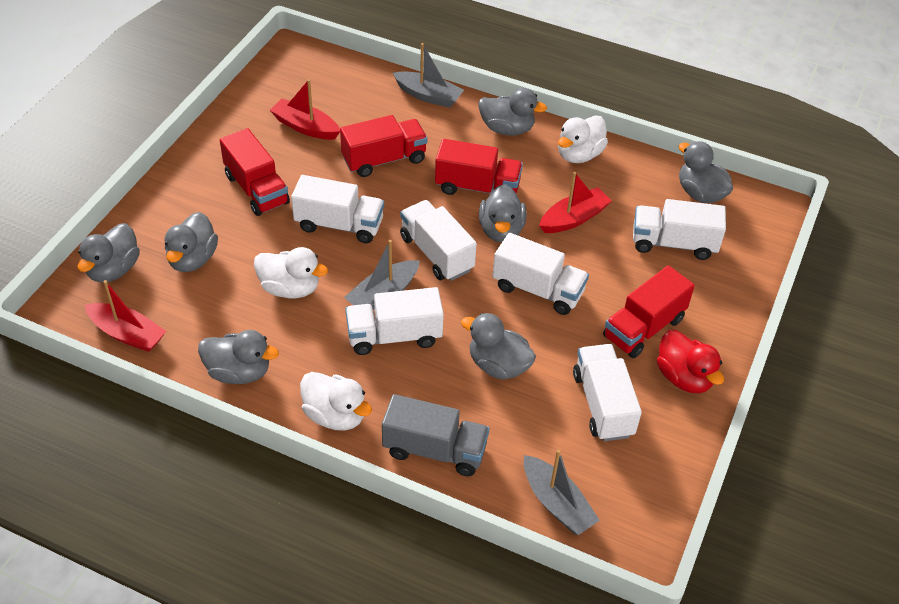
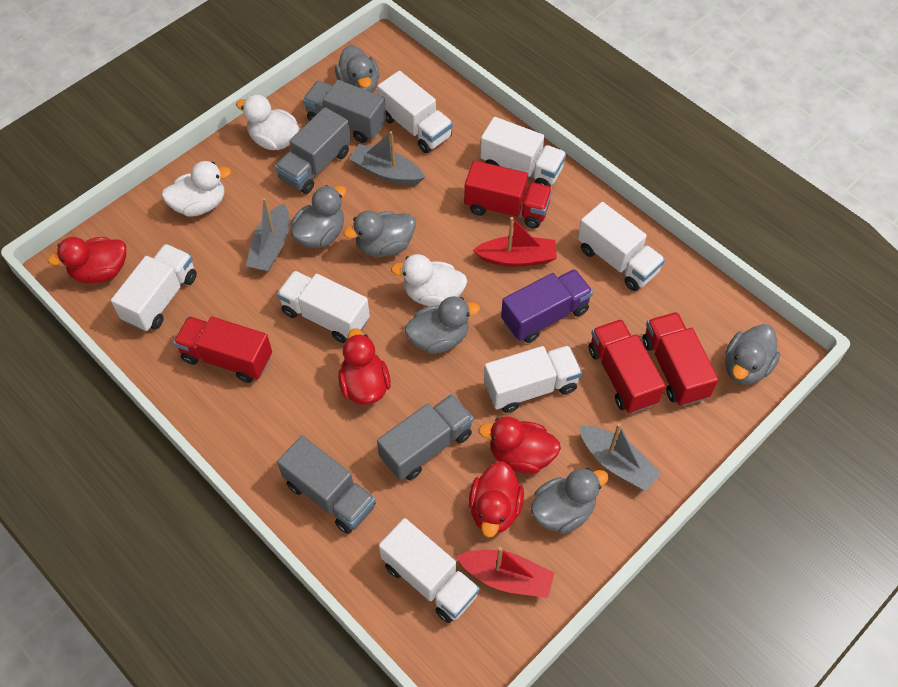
grey duck: 7 -> 6
grey truck: 1 -> 4
purple truck: 0 -> 1
red boat: 3 -> 2
red duck: 1 -> 4
white truck: 6 -> 7

